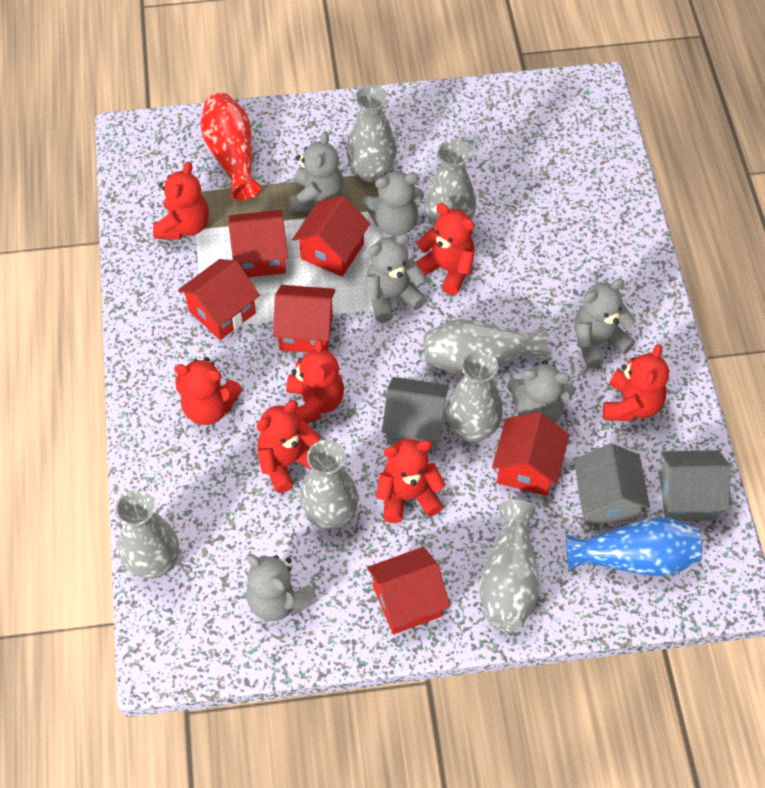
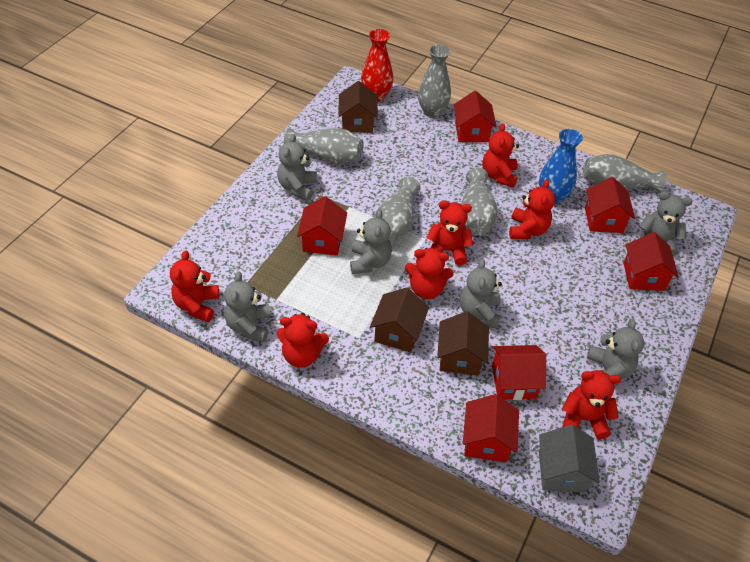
brown house: 0 -> 3
grey house: 3 -> 1
grey vase: 7 -> 5

